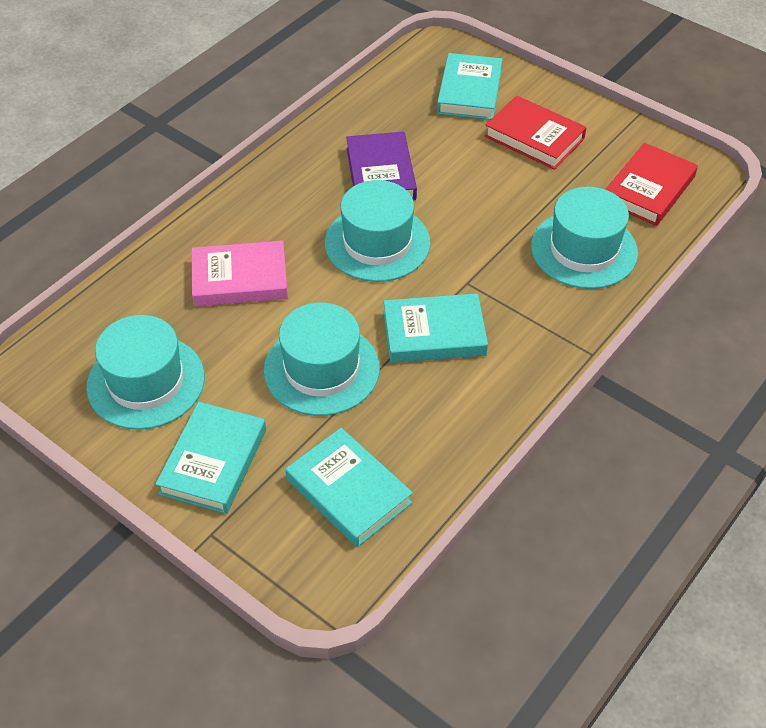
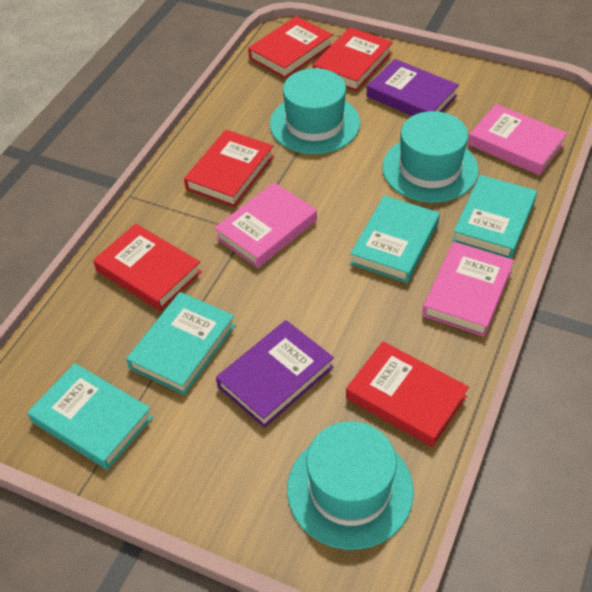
pink book: 1 -> 3
purple book: 1 -> 2
red book: 2 -> 5
turquoise hat: 4 -> 3

